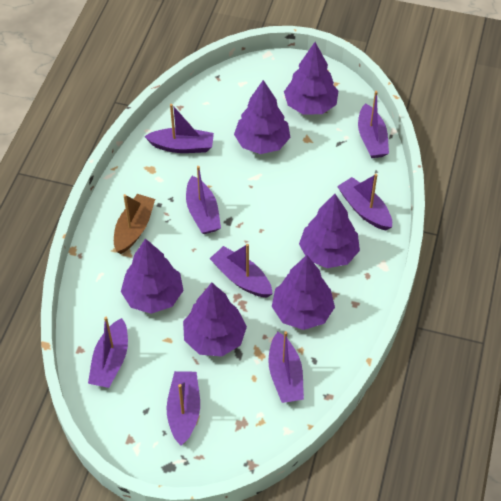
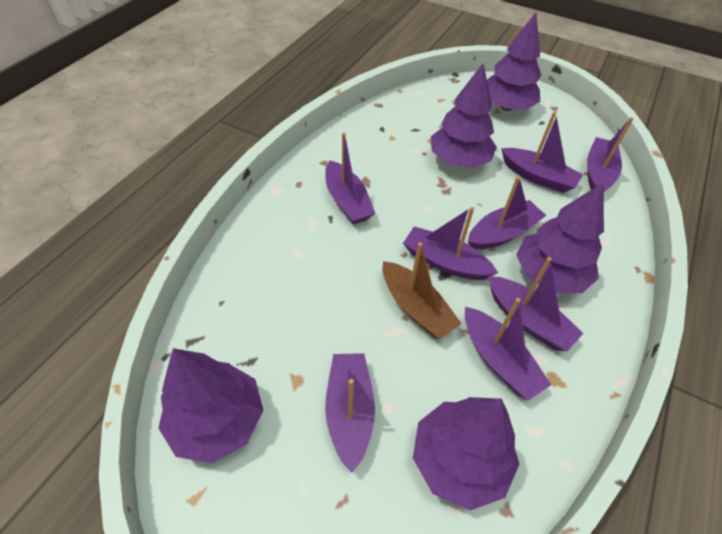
purple tree: 6 -> 5

